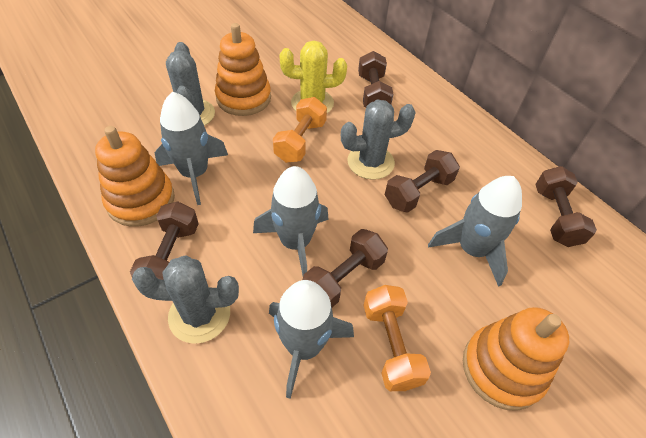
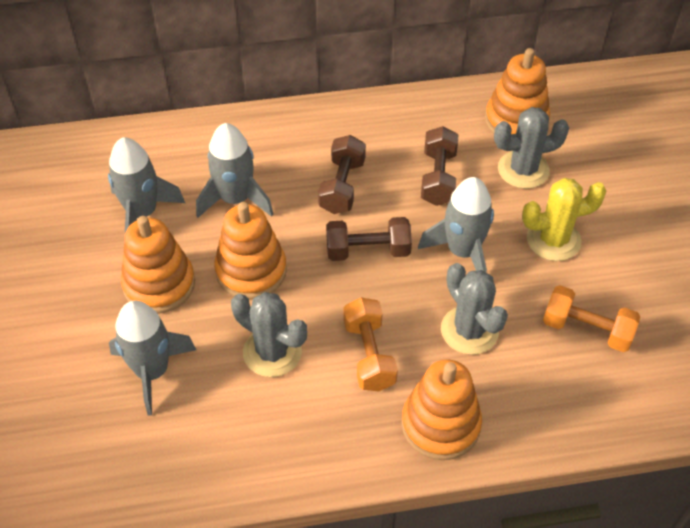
brown dumbbell: 5 -> 3
orange stacking toy: 3 -> 4

